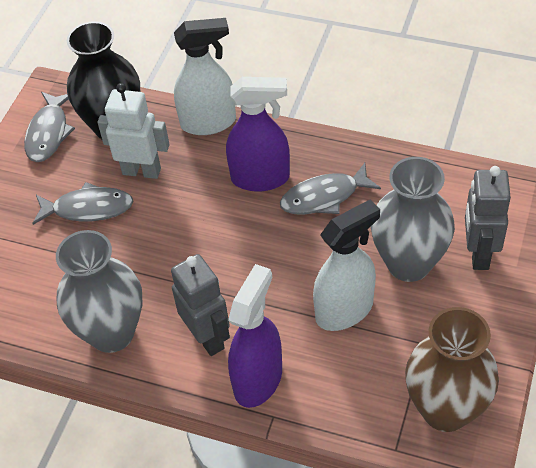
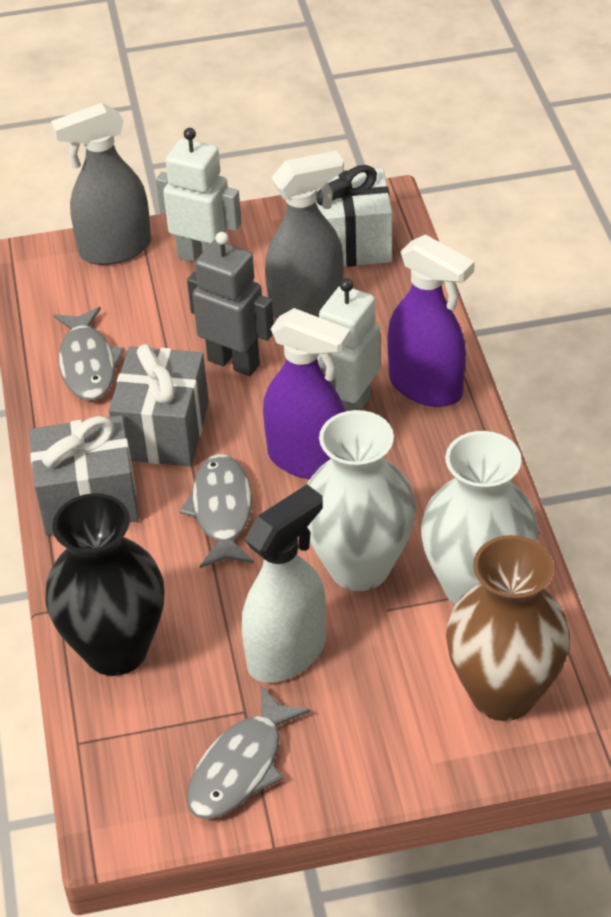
grey gift: 0 -> 2
grey robot: 2 -> 1
grey spray bottle: 0 -> 2
grey vase: 2 -> 0
white gift: 0 -> 1
white robot: 1 -> 2
white spray bottle: 2 -> 1
white vase: 0 -> 2

